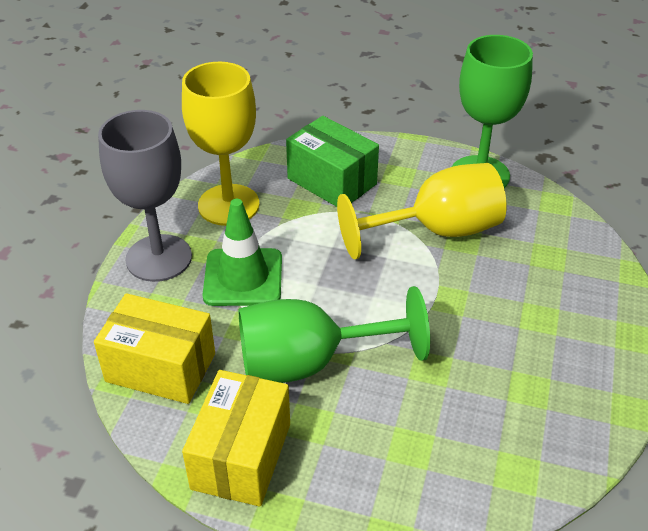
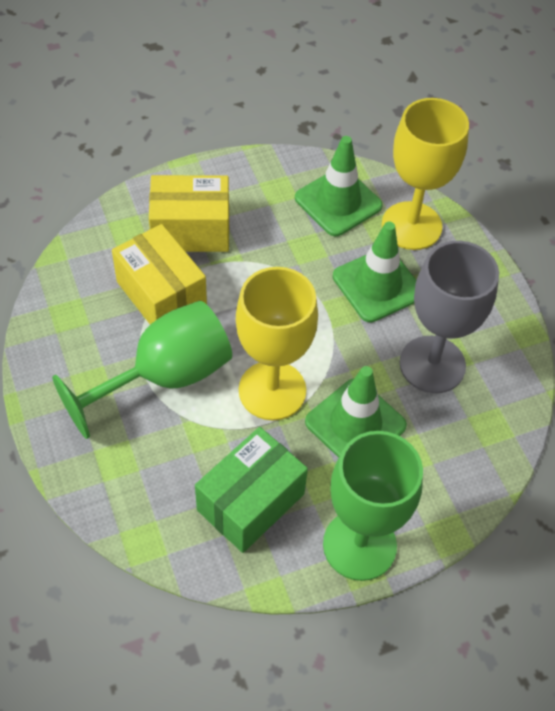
green traffic cone: 1 -> 3

